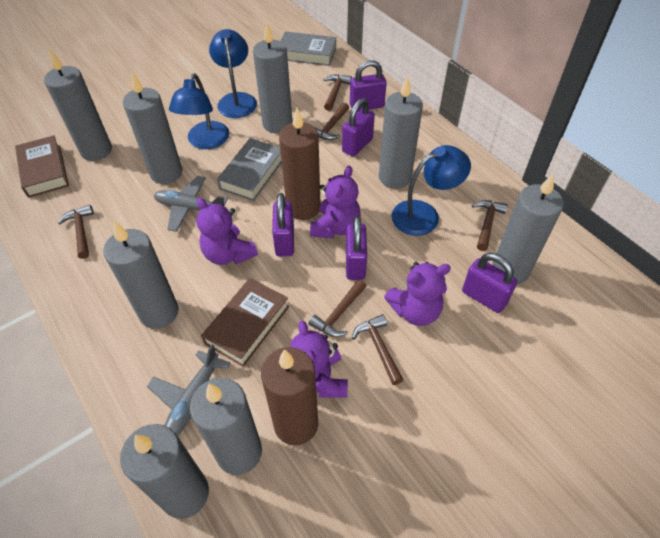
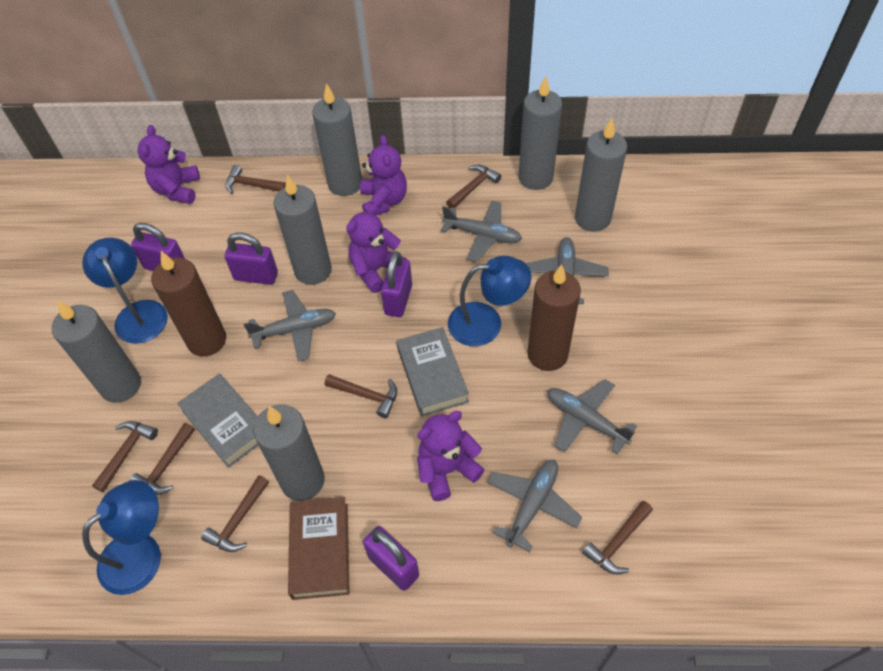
brown book: 2 -> 1
brown hammer: 6 -> 7
grey candle: 8 -> 6
grey plane: 2 -> 5
purple padlock: 5 -> 4

